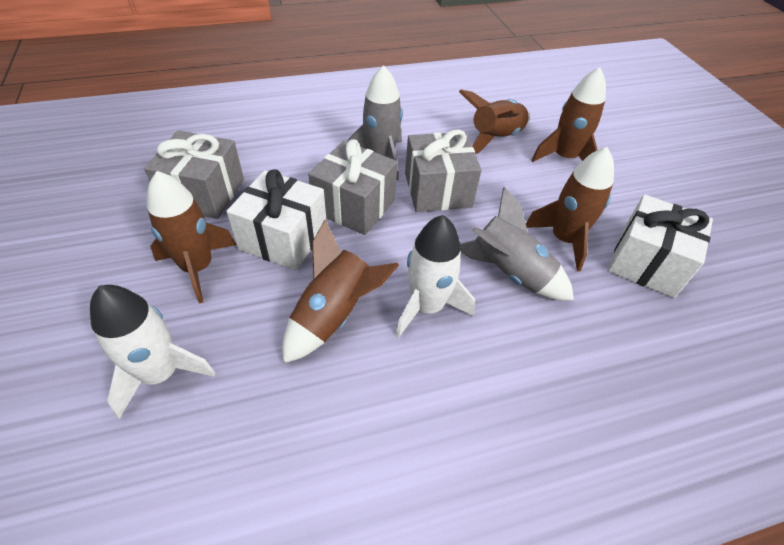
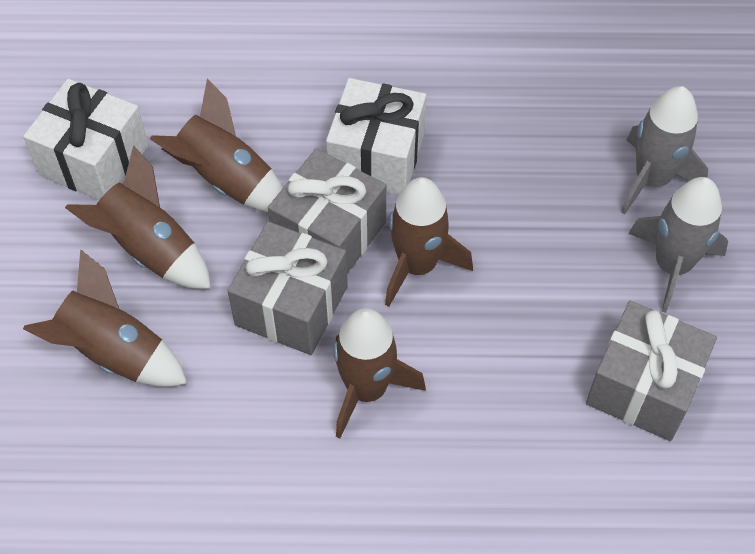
white rocket: 2 -> 0

